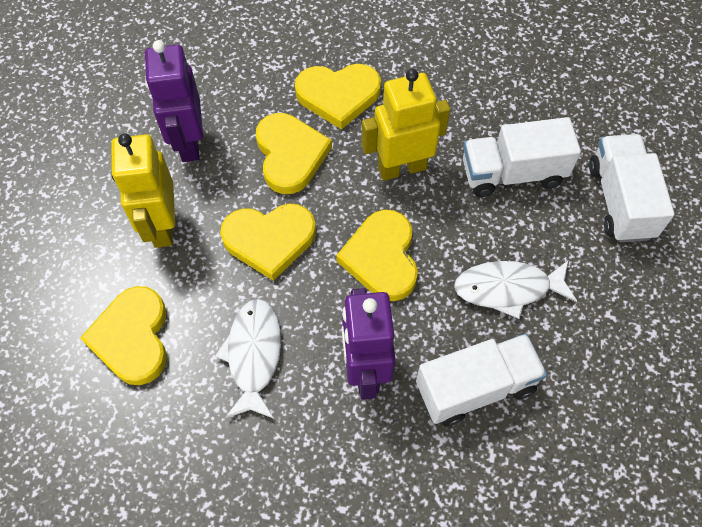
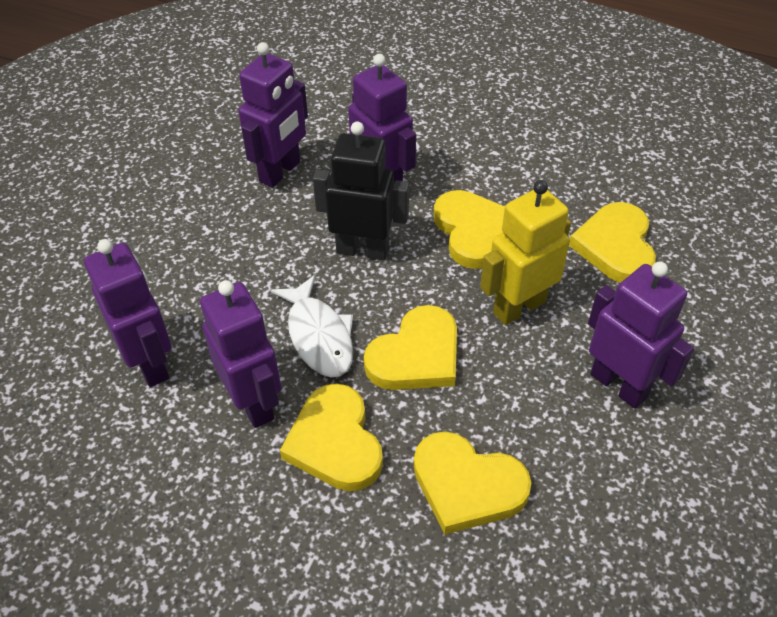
black robot: 0 -> 1
purple robot: 2 -> 5
white fish: 2 -> 1
white truck: 3 -> 0
yellow robot: 2 -> 1

